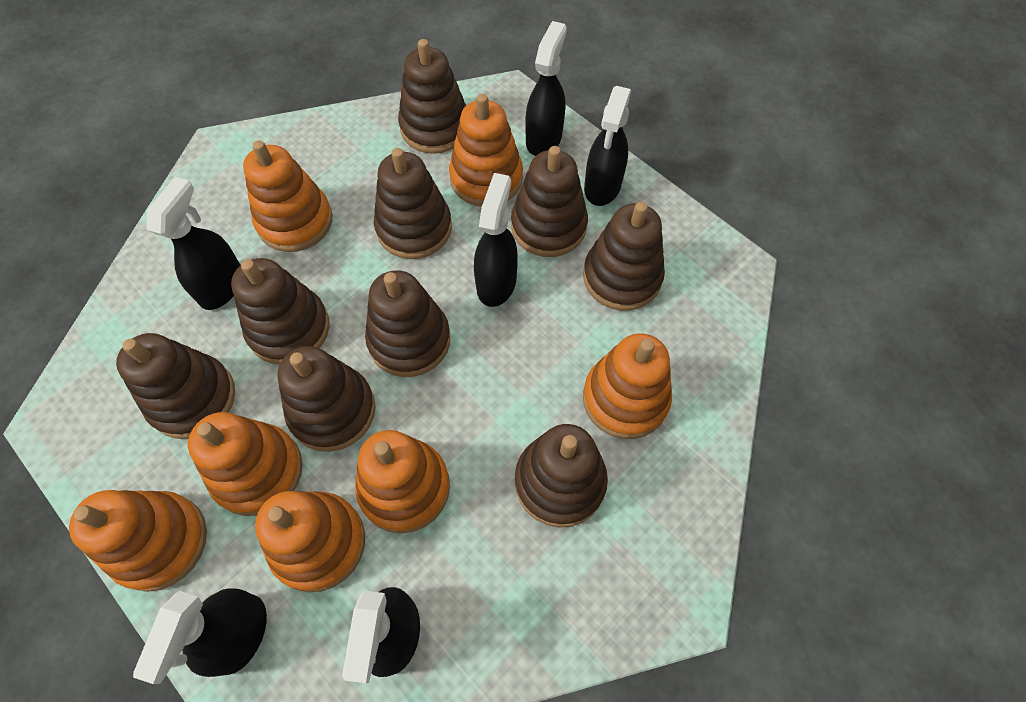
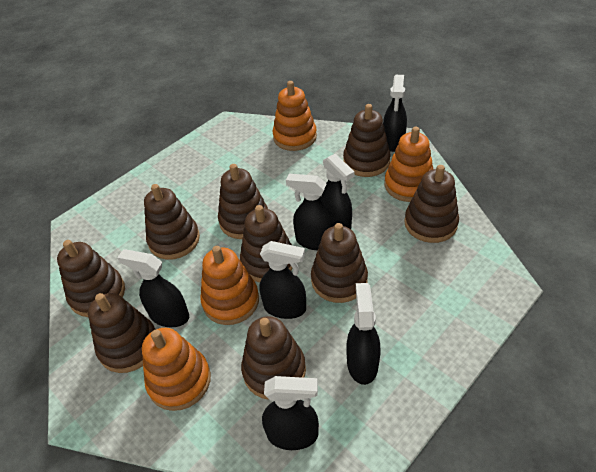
black spray bottle: 6 -> 7
orange stacking toy: 7 -> 4

